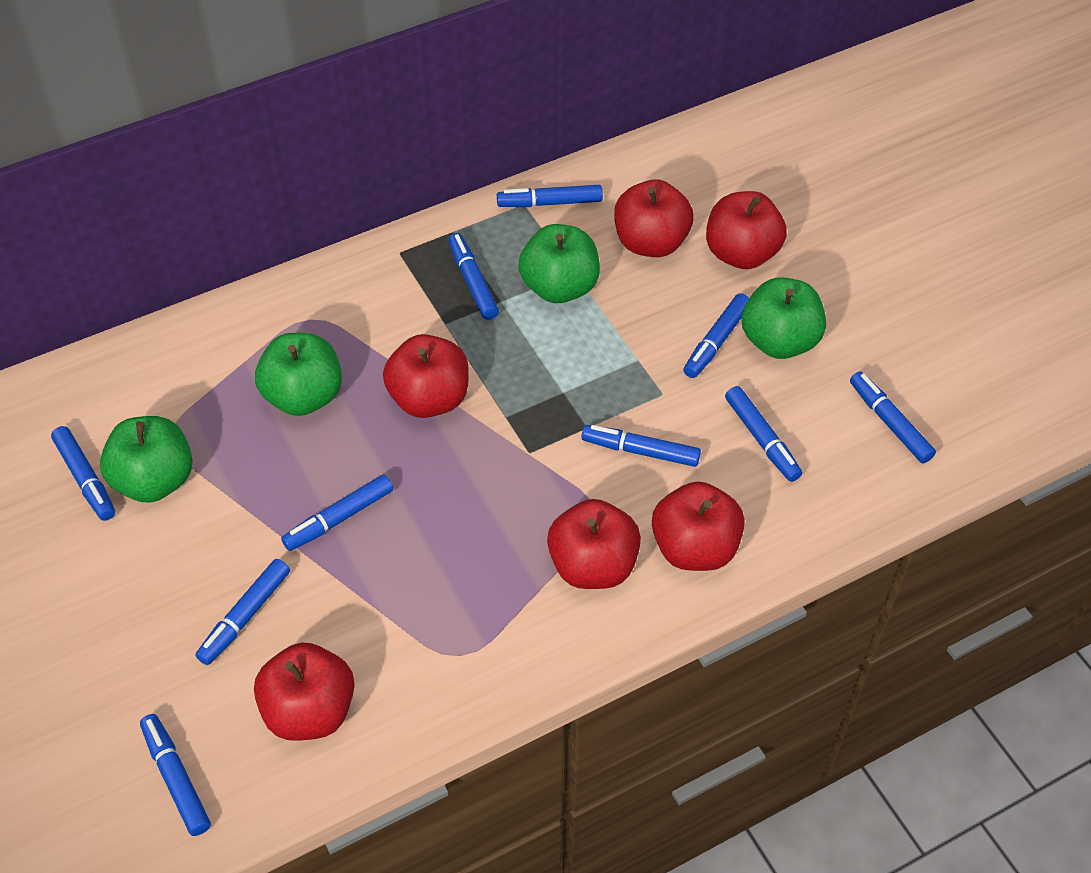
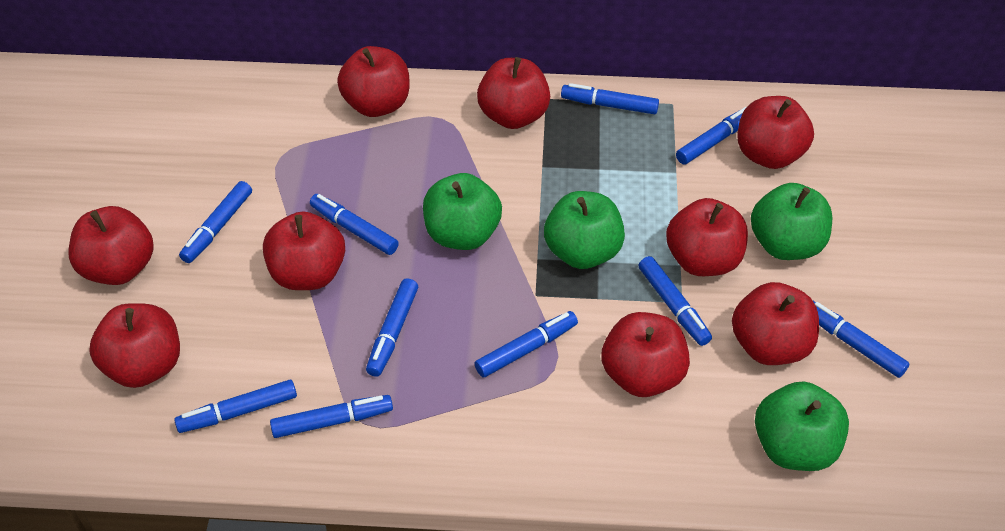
red apple: 6 -> 9

